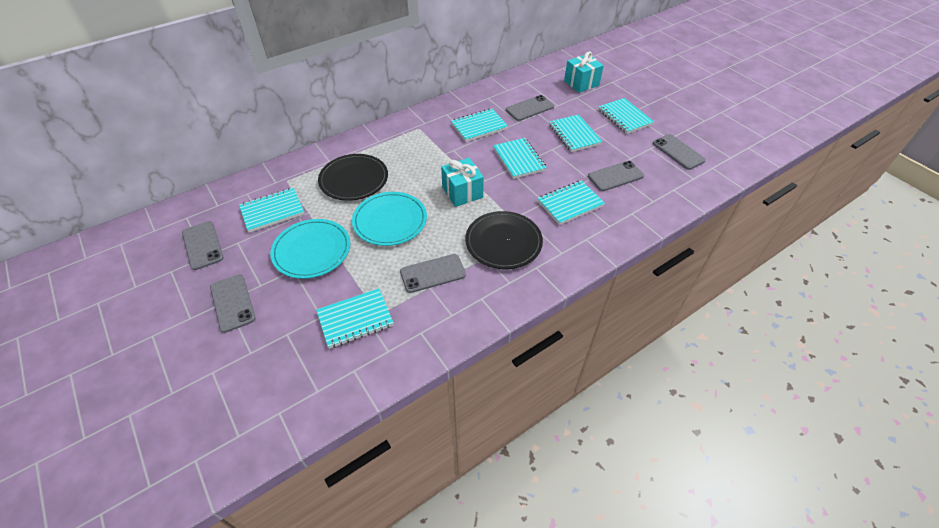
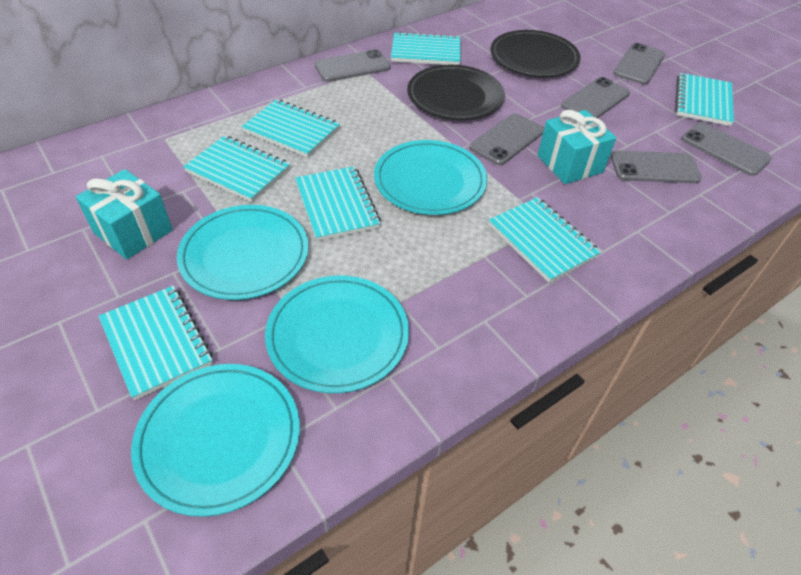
turquoise plate: 2 -> 4

